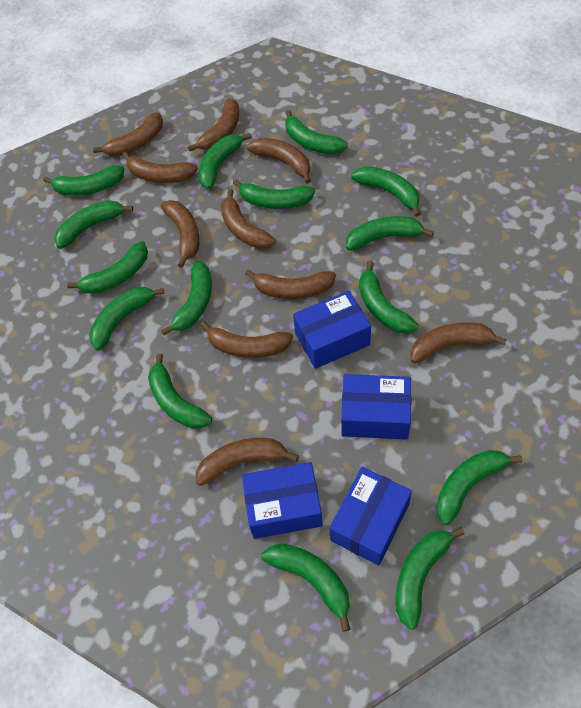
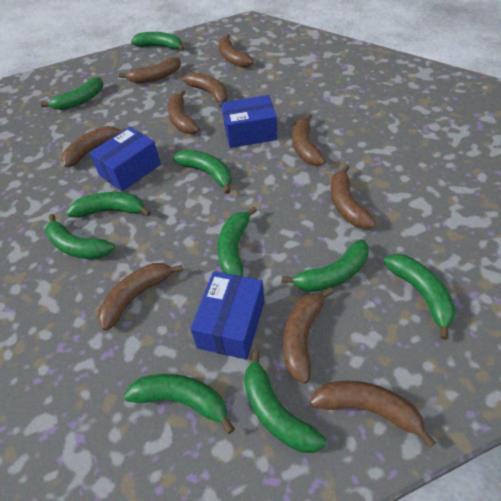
blue box: 4 -> 3
green banana: 15 -> 10

